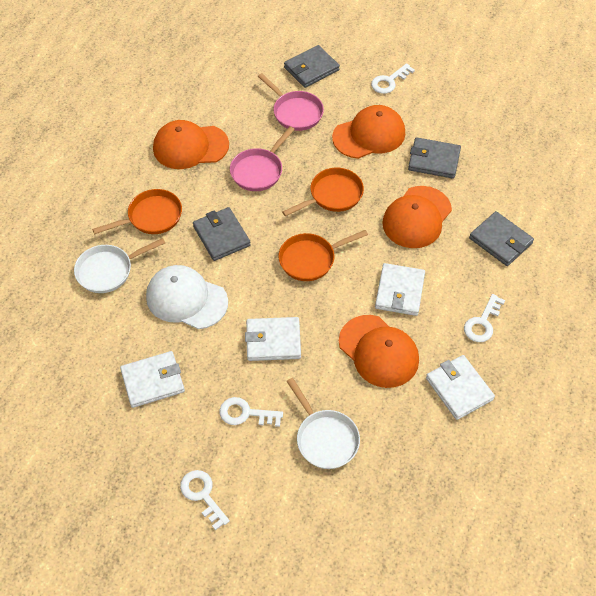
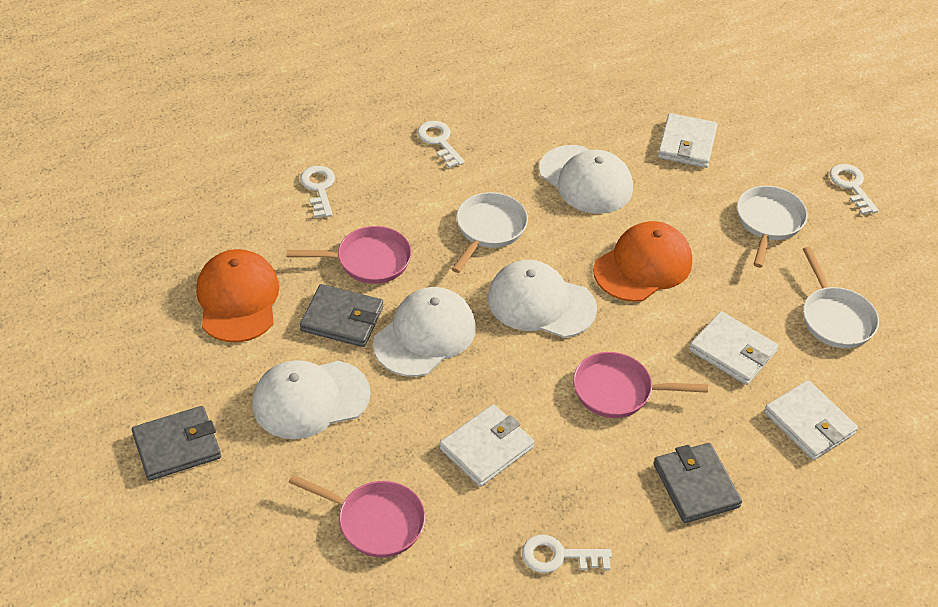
grey wallet: 4 -> 3
orange cap: 4 -> 2
orange pan: 3 -> 0
pink pan: 2 -> 3
white cap: 1 -> 4
white pan: 2 -> 3

